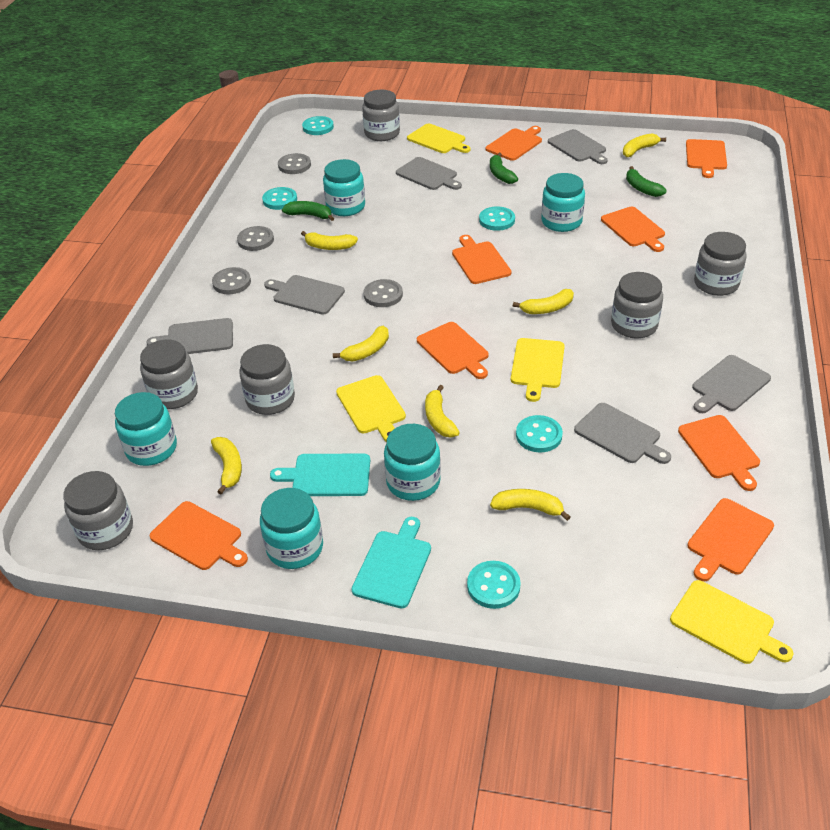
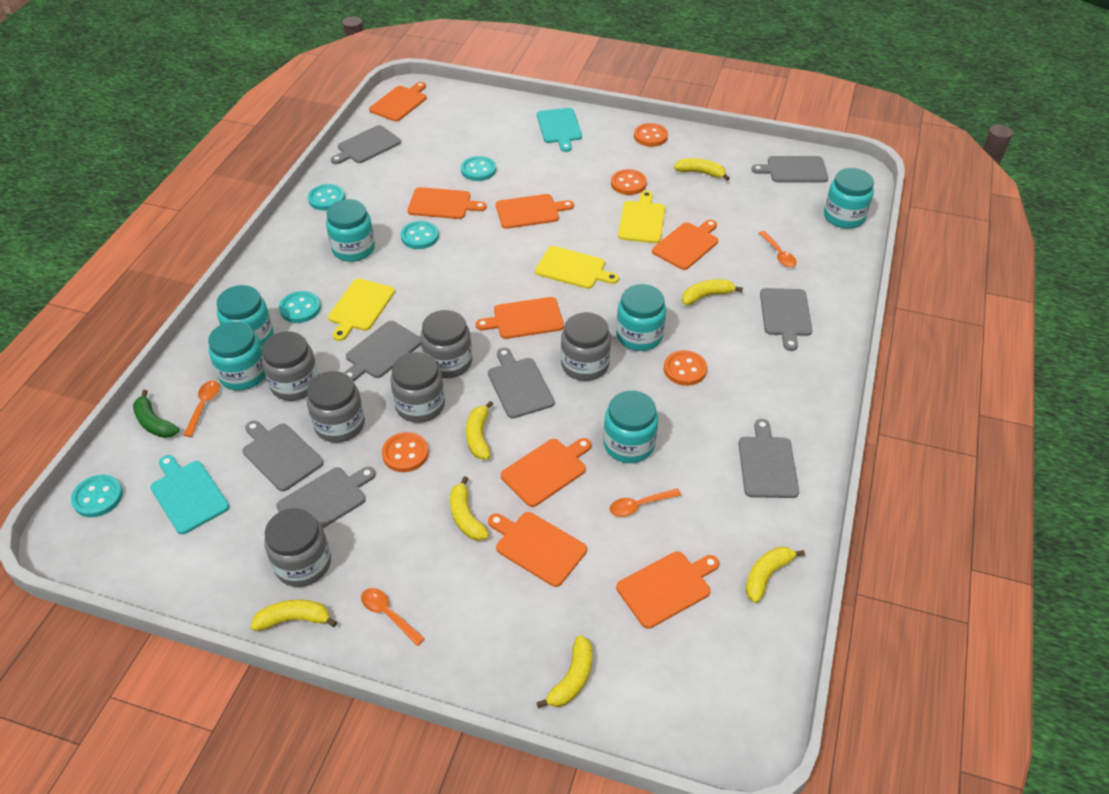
green banana: 3 -> 1
grey button: 4 -> 0
grey cutting board: 6 -> 8
orange button: 0 -> 4
orange spoon: 0 -> 4
turquoise jar: 5 -> 6
yellow cutting board: 4 -> 3

